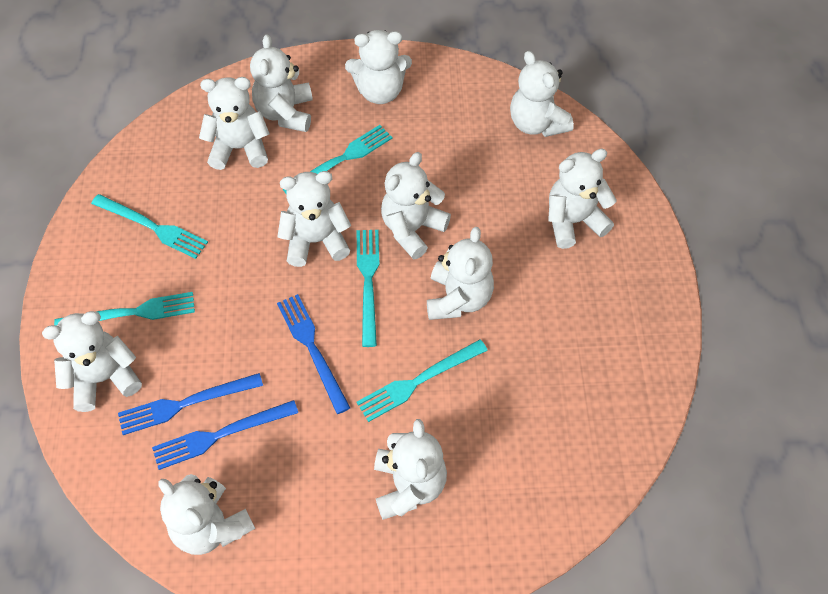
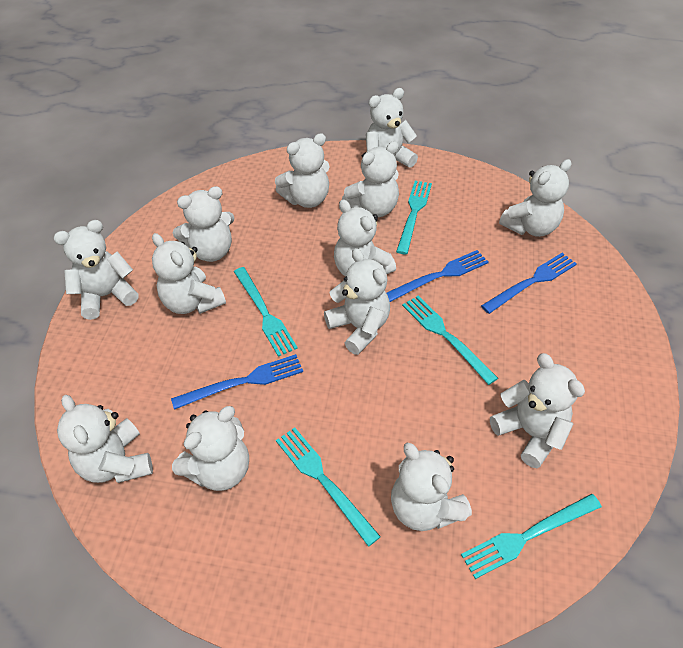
white teddy bear: 11 -> 13

